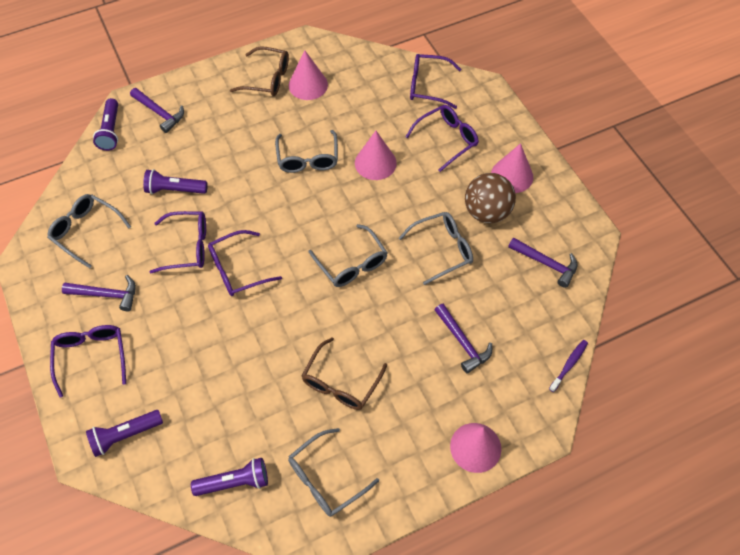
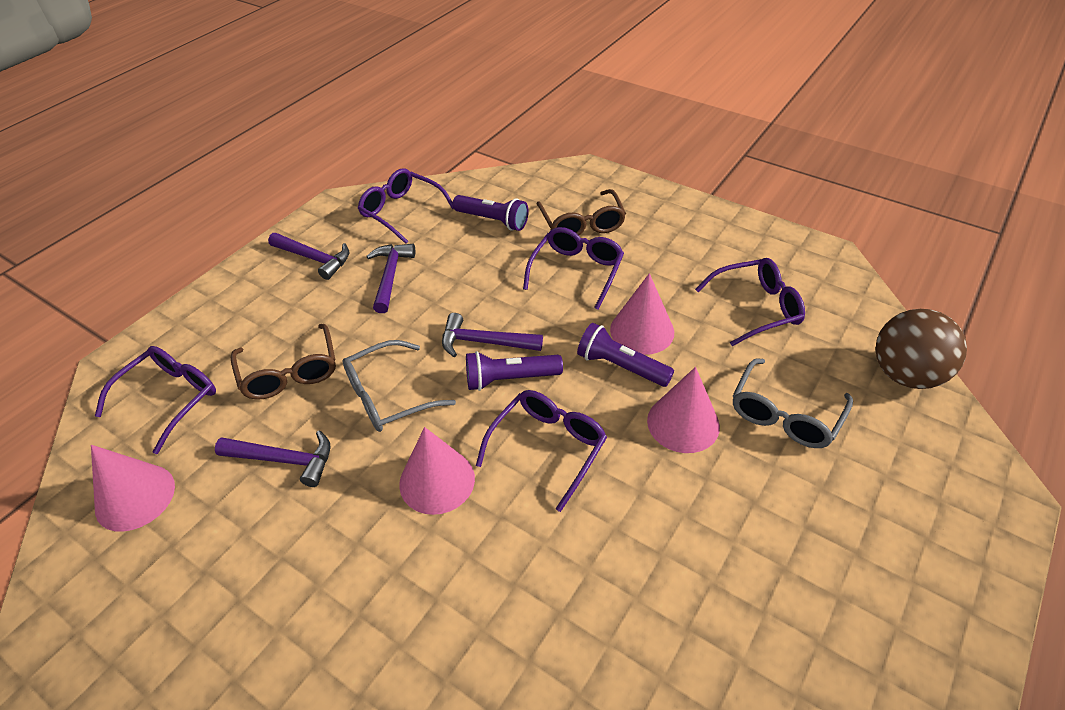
grey glasses: 5 -> 2
purple flashlight: 4 -> 3
purple toothbrush: 1 -> 0

